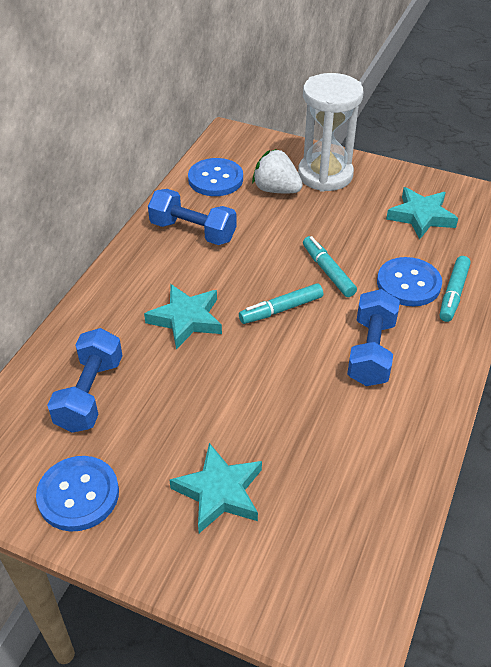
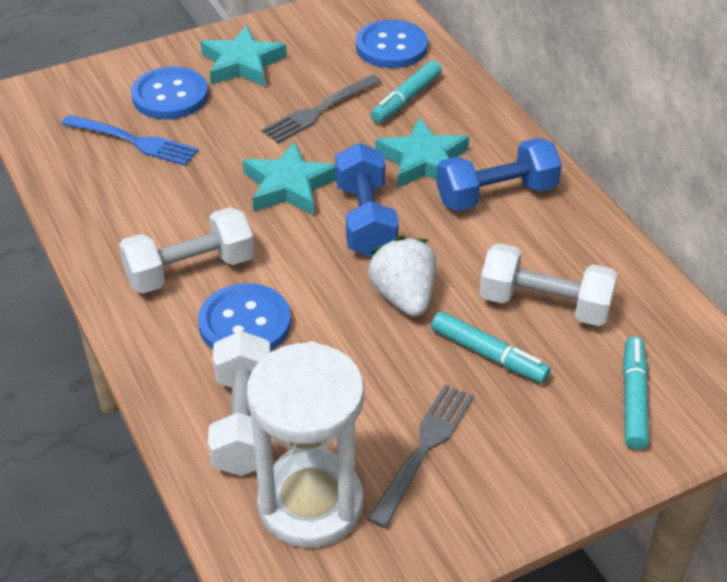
blue dumbbell: 3 -> 2
blue fork: 0 -> 1
grey fork: 0 -> 2
white dumbbell: 0 -> 3

